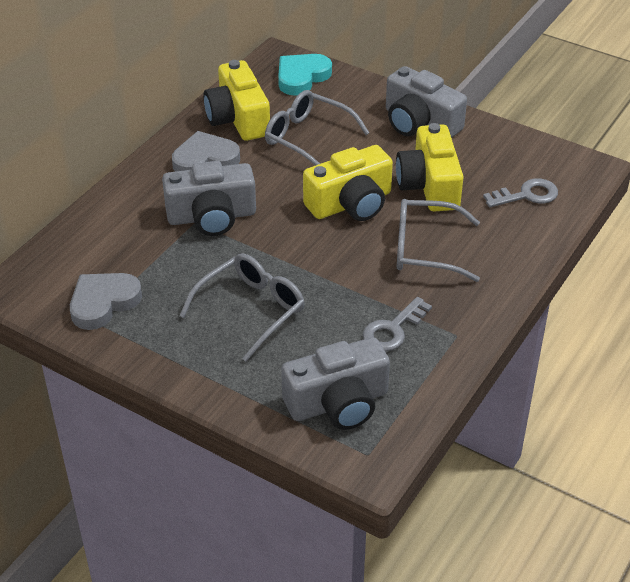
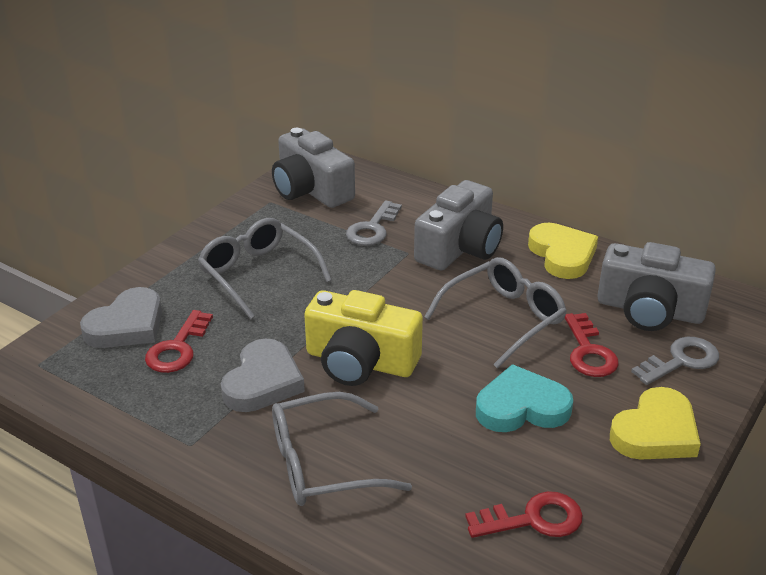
red key: 0 -> 3
yellow camera: 3 -> 1
yellow heart: 0 -> 2

